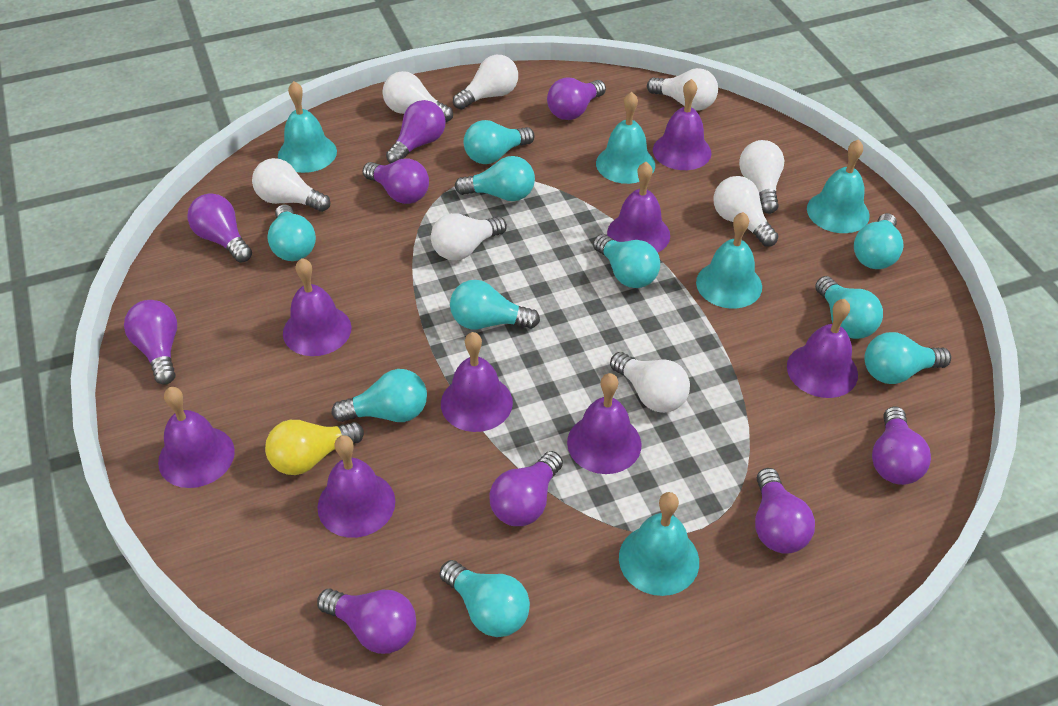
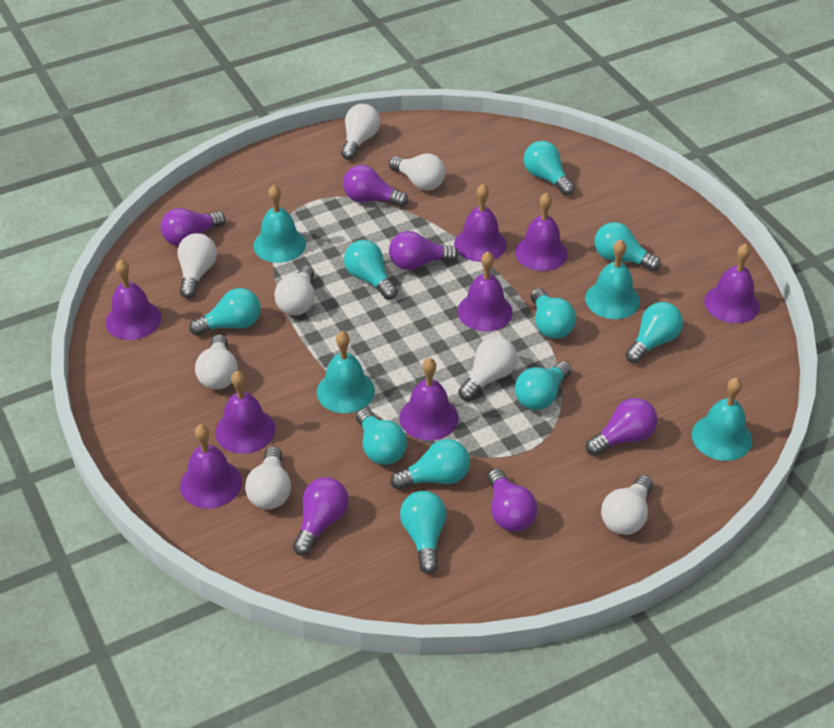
purple light bulb: 9 -> 6
turquoise bell: 5 -> 4
yellow light bulb: 1 -> 0

